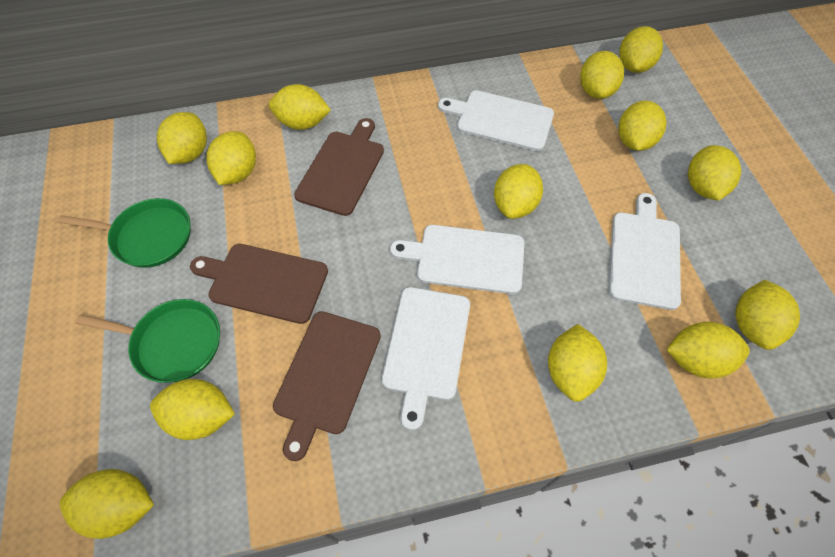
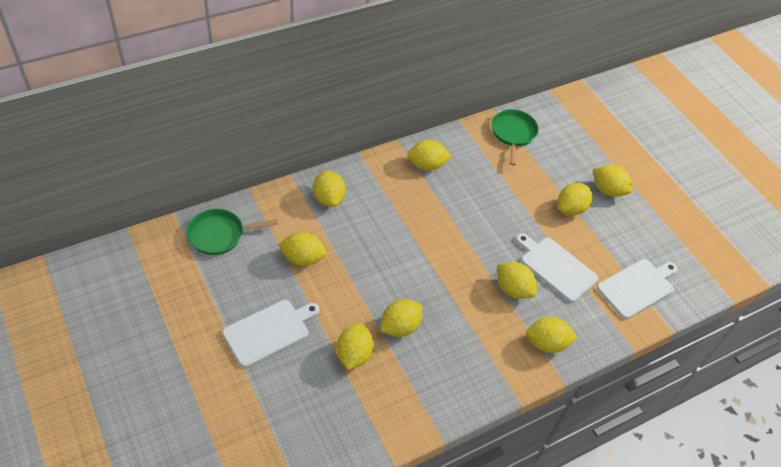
brown cutting board: 3 -> 0
white cutting board: 4 -> 3
yellow lemon: 13 -> 9

